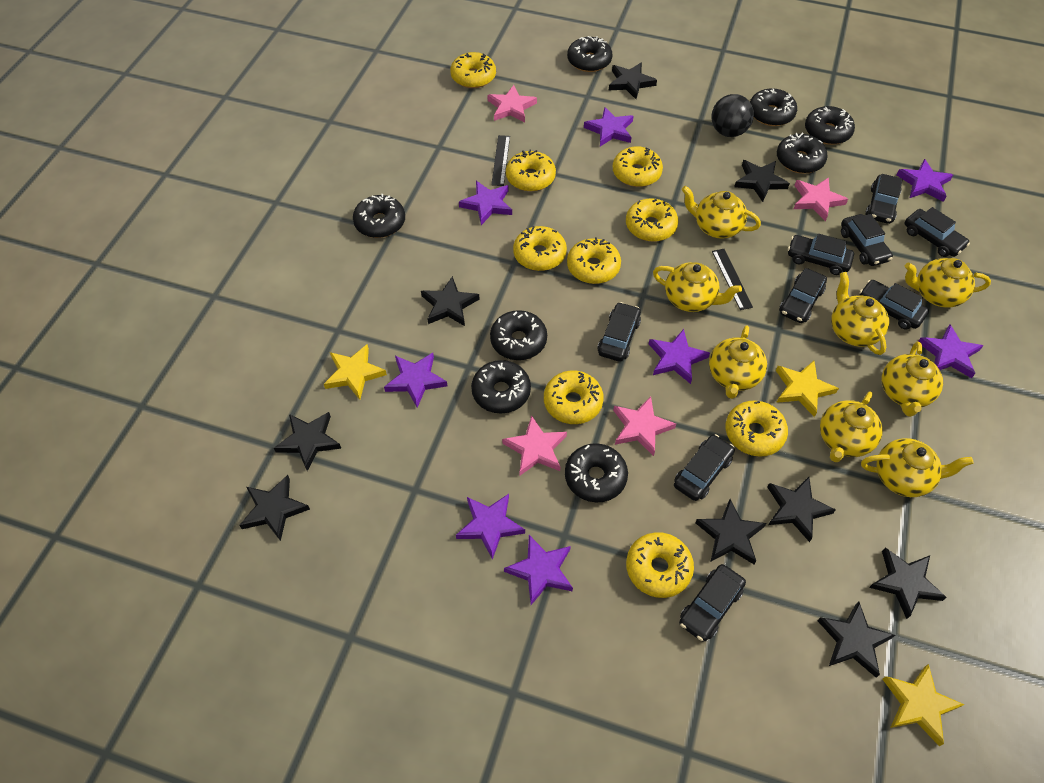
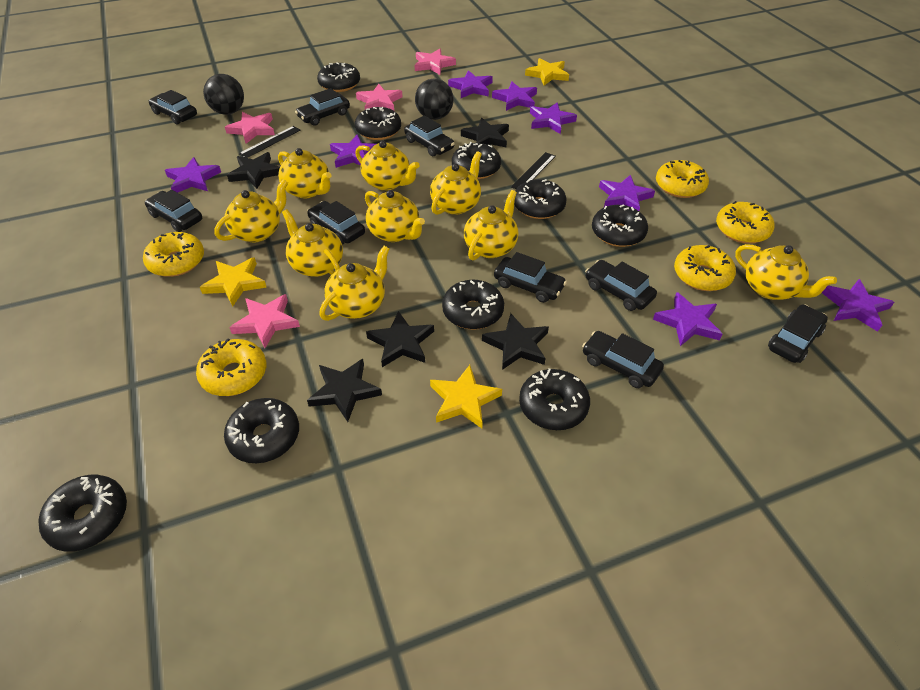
black ball: 1 -> 2
black donut: 8 -> 9
black star: 9 -> 5
yellow donut: 9 -> 5
yellow teapot: 8 -> 9

